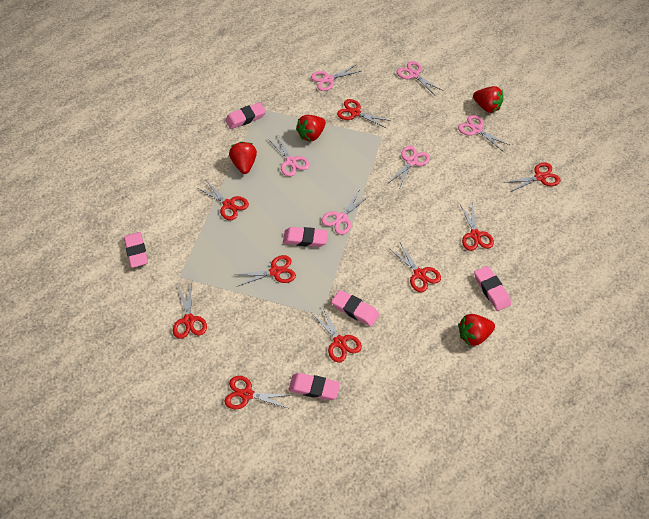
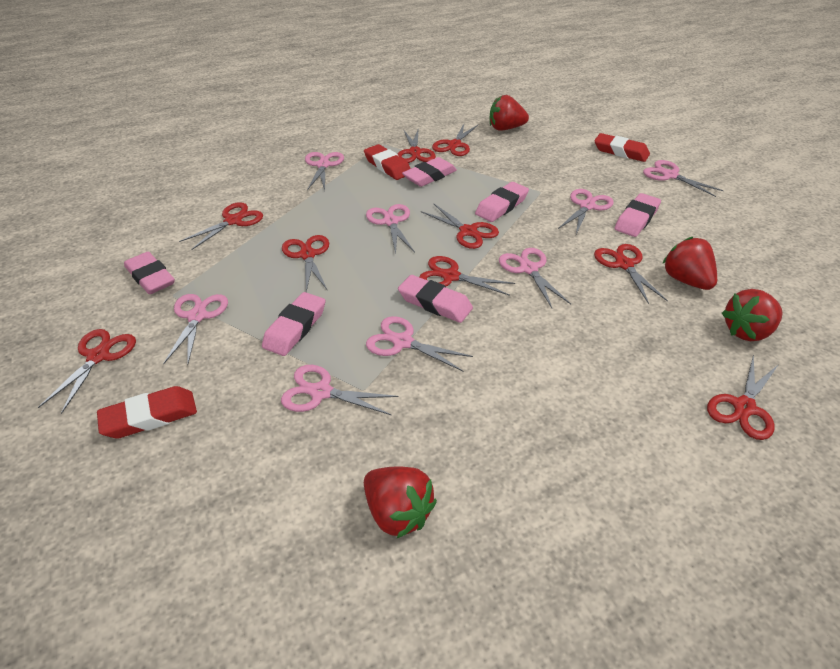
pink scissors: 6 -> 8
red eraser: 0 -> 3

